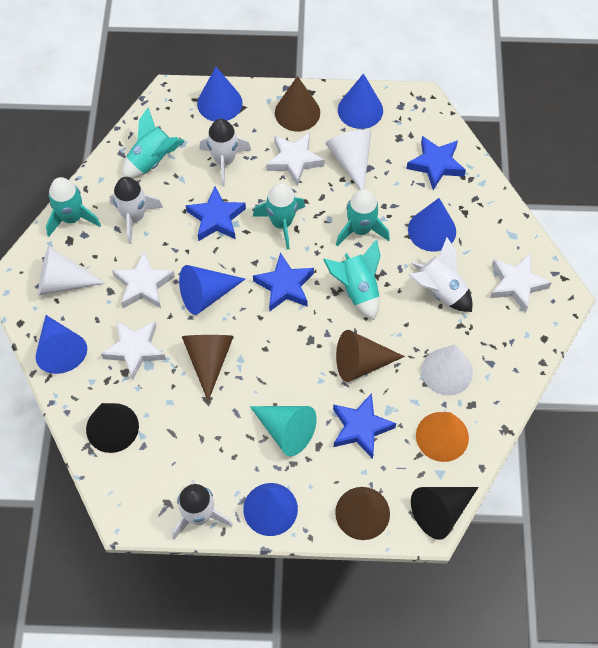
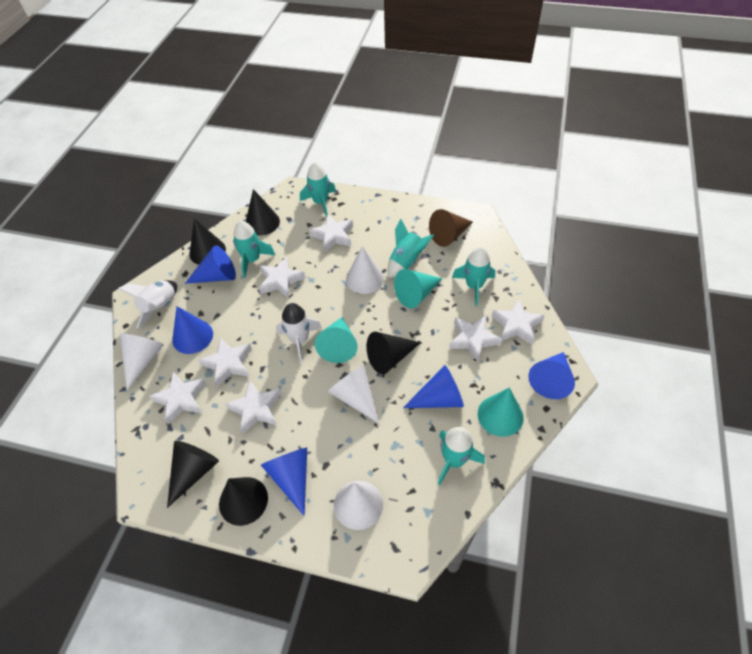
black cone: 2 -> 5
blue cone: 6 -> 5
blue star: 4 -> 0
brown cone: 4 -> 1
orange cone: 1 -> 0
turquoise cone: 1 -> 3
white cone: 3 -> 4
white rocket: 4 -> 2
white star: 4 -> 7

